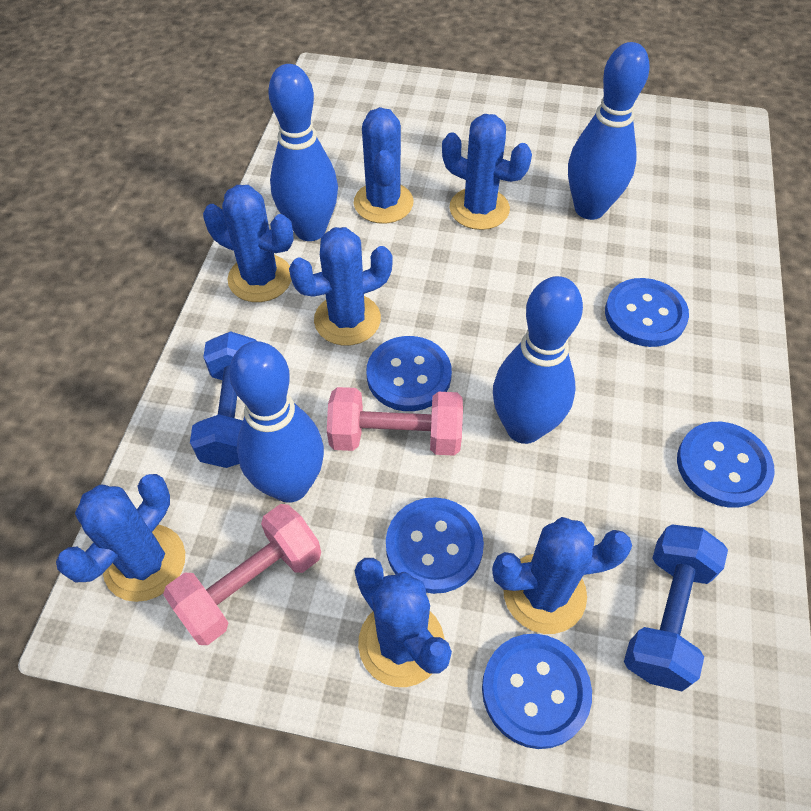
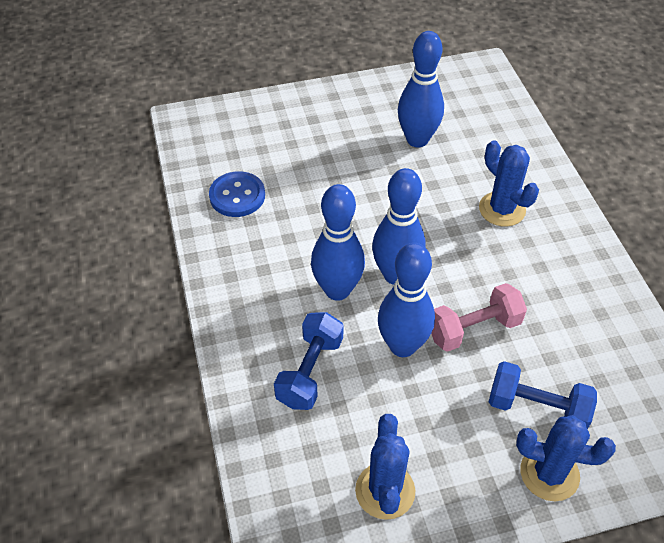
blue button: 5 -> 1
blue cactus: 7 -> 3
pink dumbbell: 2 -> 1

